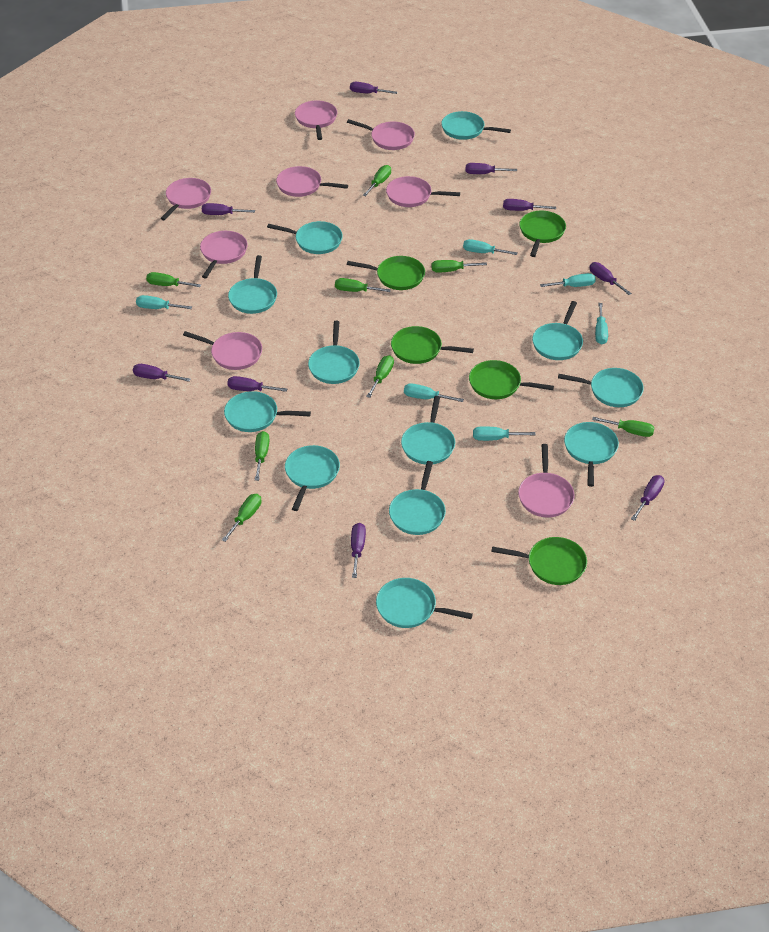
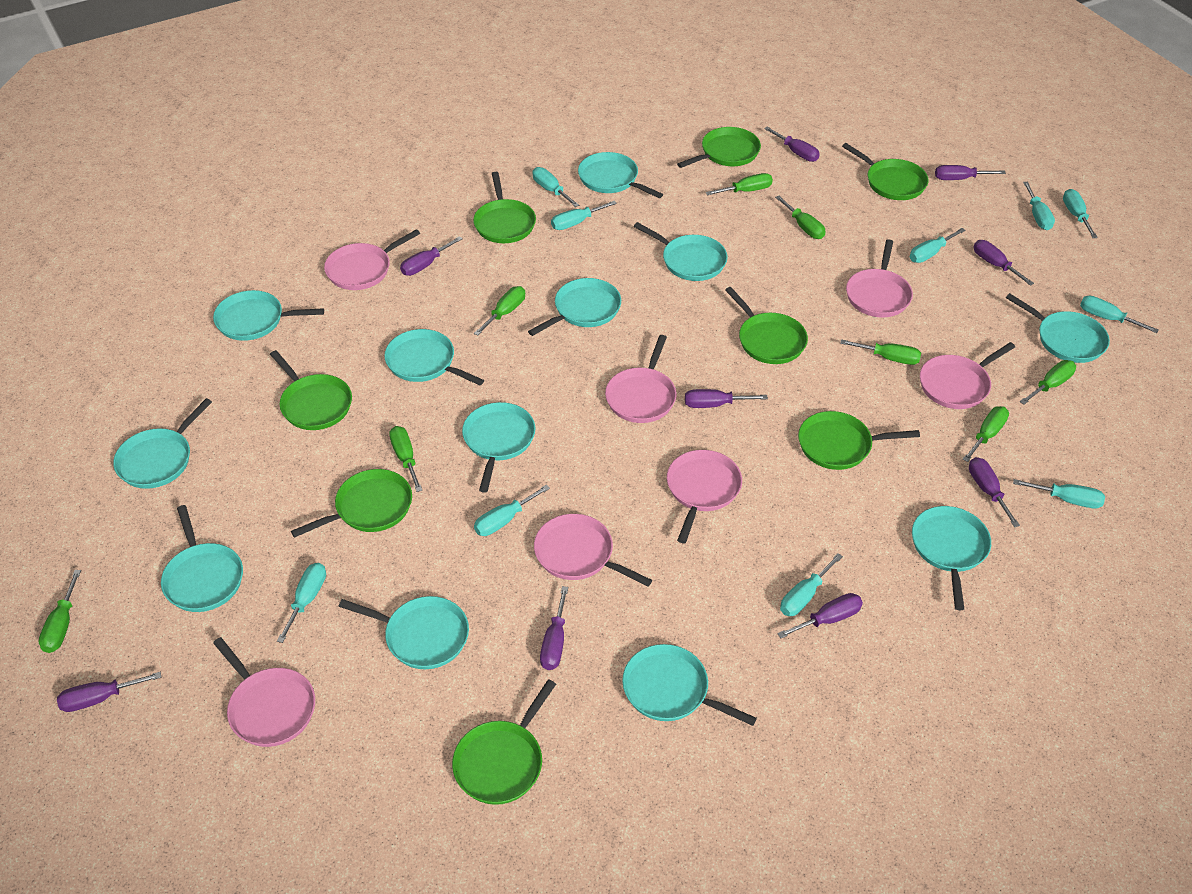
green pan: 5 -> 8
pink pan: 8 -> 7
turquoise screwdriver: 6 -> 10

